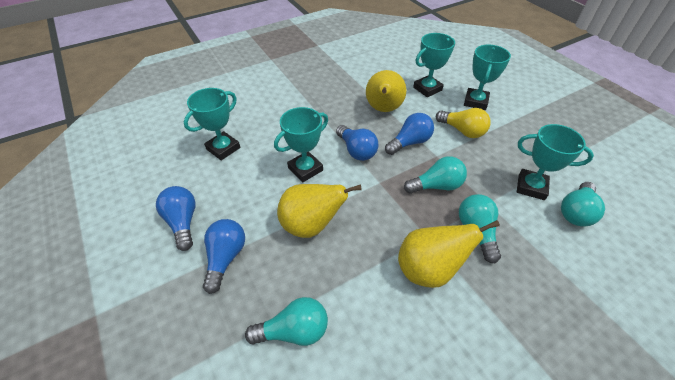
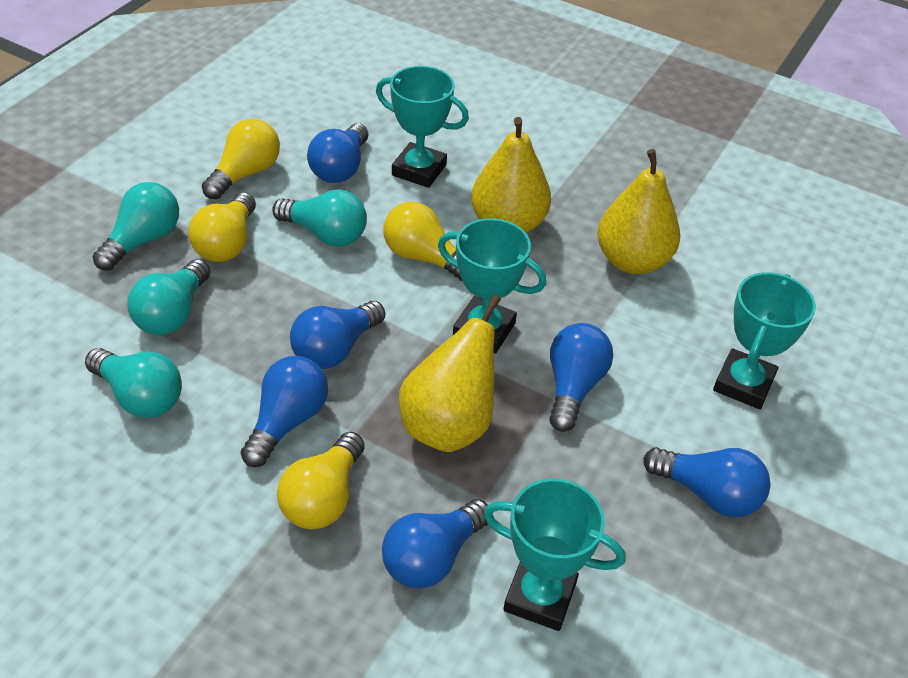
blue light bulb: 4 -> 6
turquoise trophy: 5 -> 4
yellow light bulb: 1 -> 4

